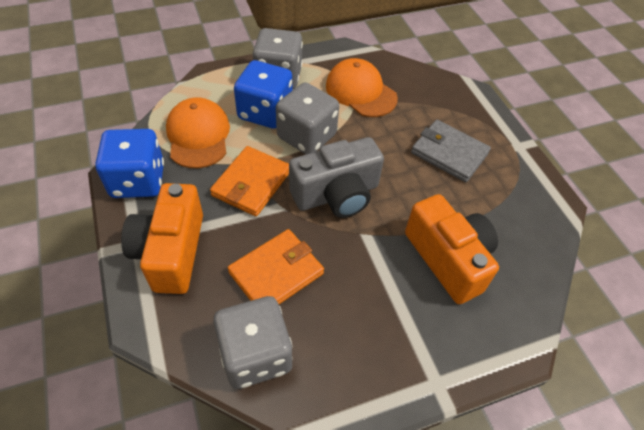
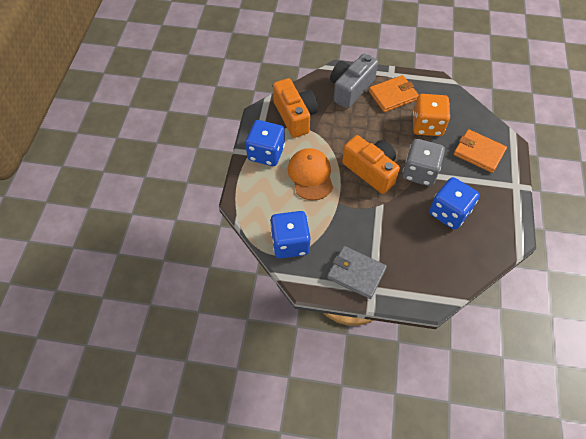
blue dice: 2 -> 3
grey dice: 3 -> 1
orange cap: 2 -> 1
orange dice: 0 -> 1

